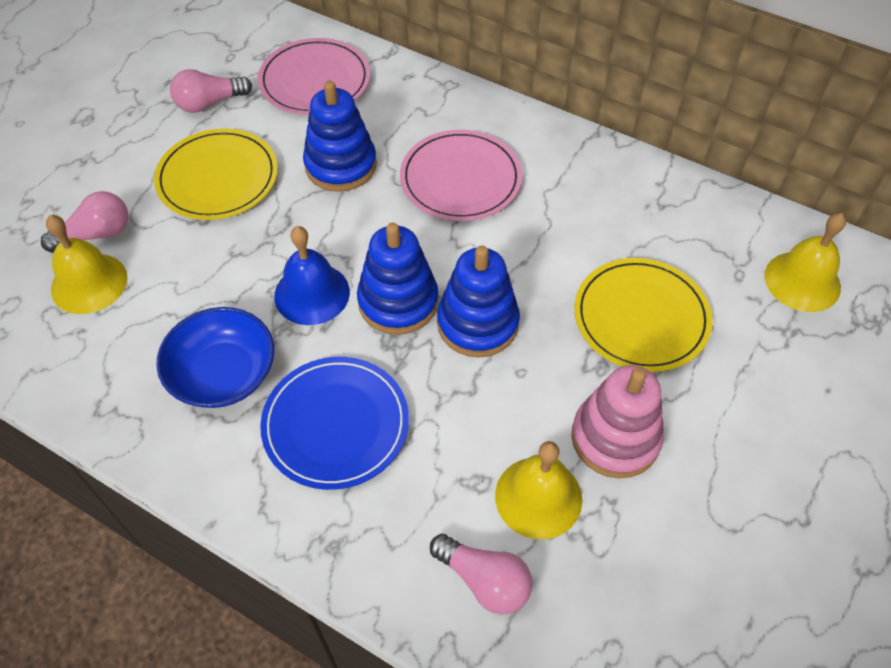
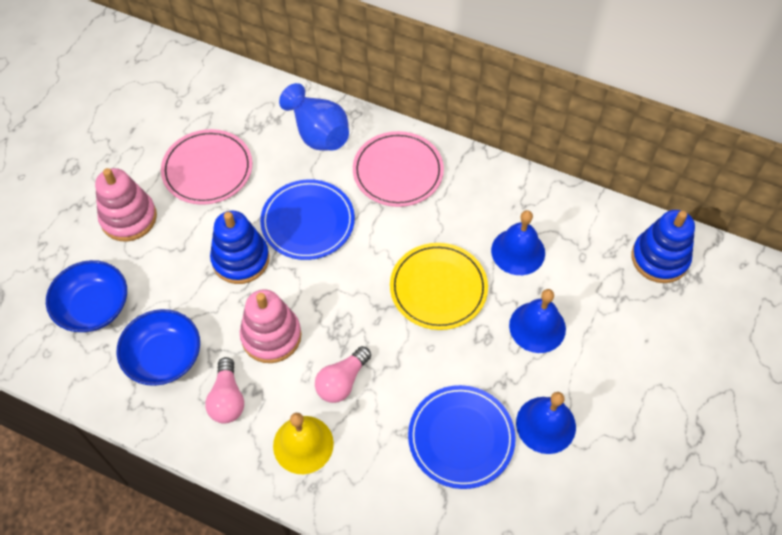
blue bell: 1 -> 3
blue bowl: 1 -> 2
blue plate: 1 -> 2
blue stacking toy: 3 -> 2
blue vase: 0 -> 1
pink light bulb: 3 -> 2
pink stacking toy: 1 -> 2
yellow bell: 3 -> 1
yellow plate: 2 -> 1

